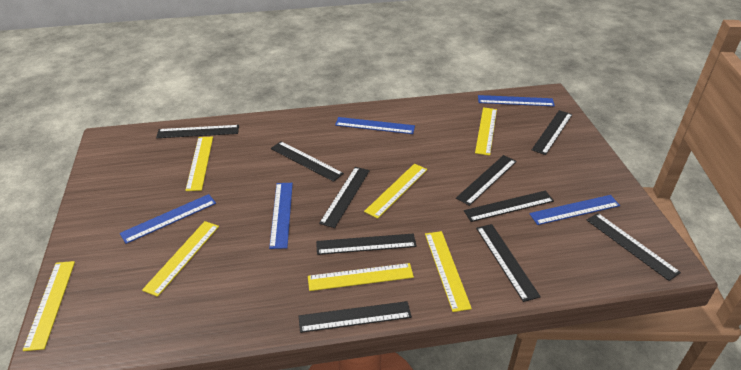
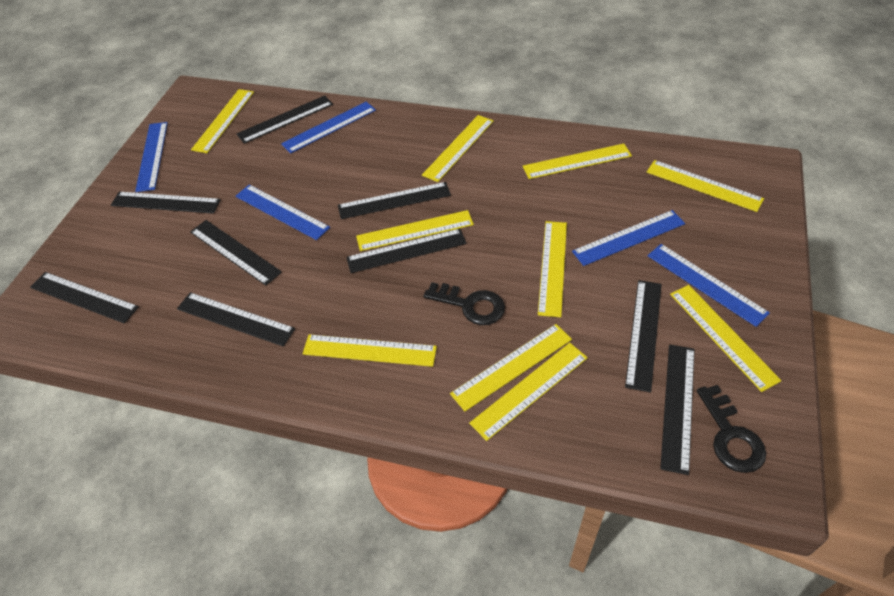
black key: 0 -> 2
black ruler: 10 -> 9
yellow ruler: 7 -> 10

